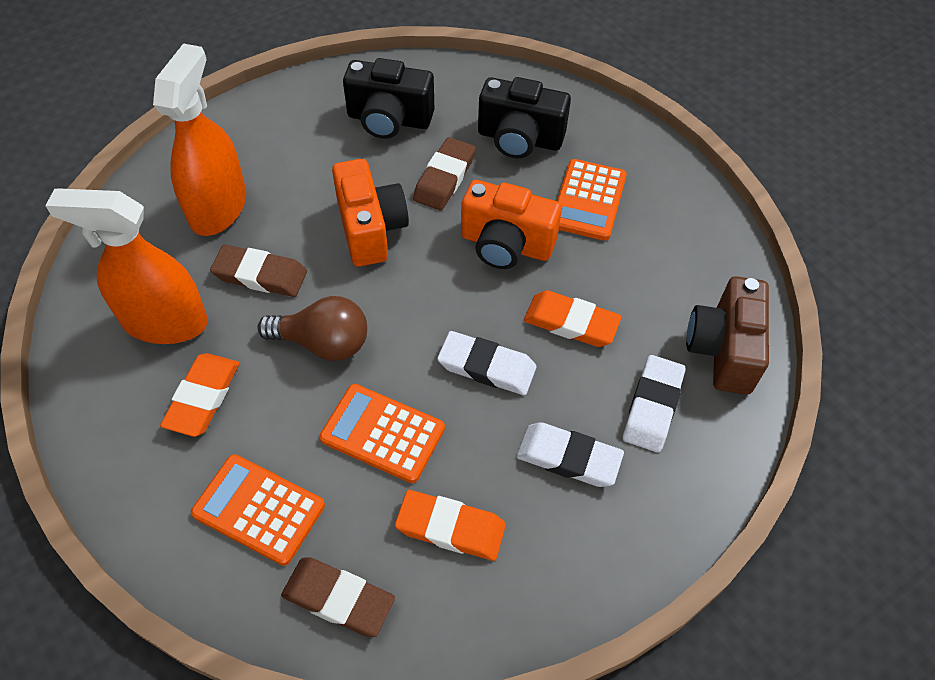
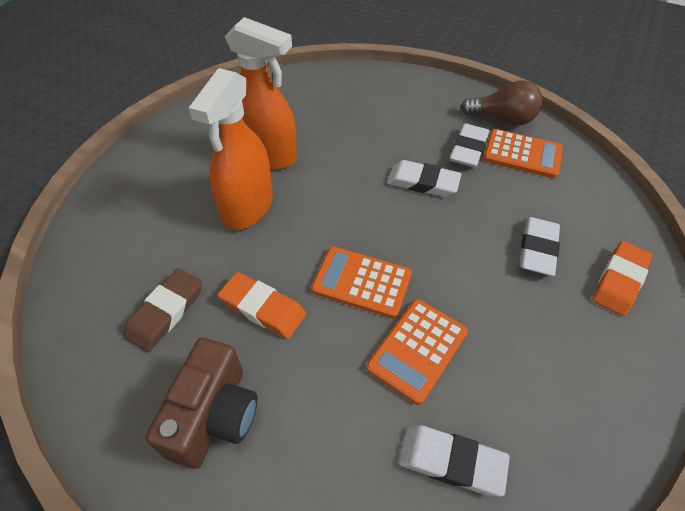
black camera: 2 -> 0
brown eraser: 3 -> 1
orange camera: 2 -> 0
orange eraser: 3 -> 2
white eraser: 3 -> 4

